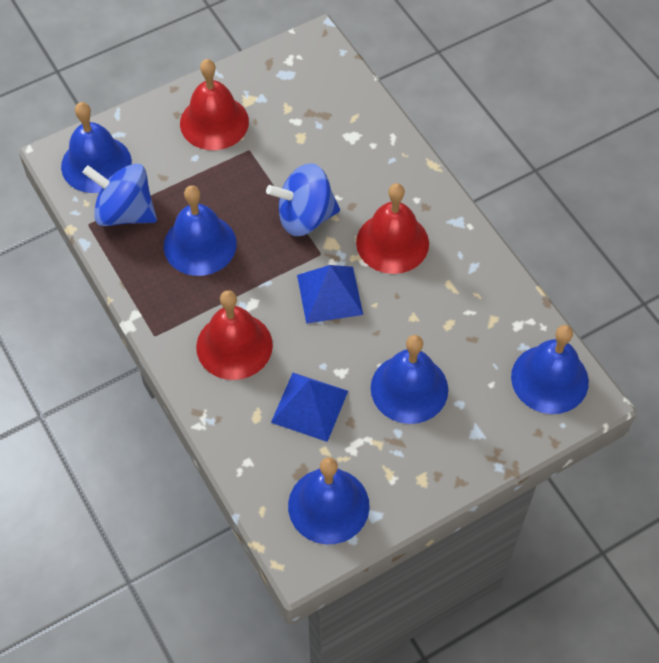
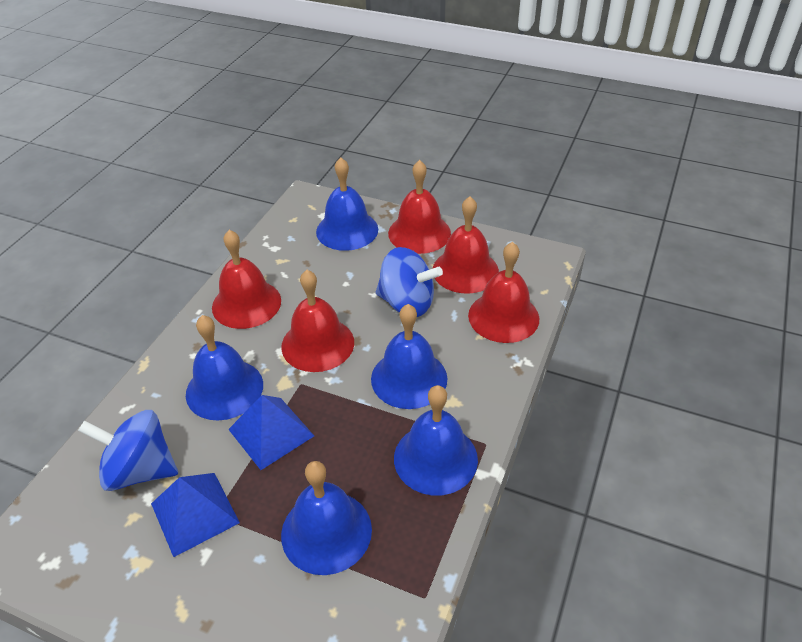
red bell: 3 -> 5

